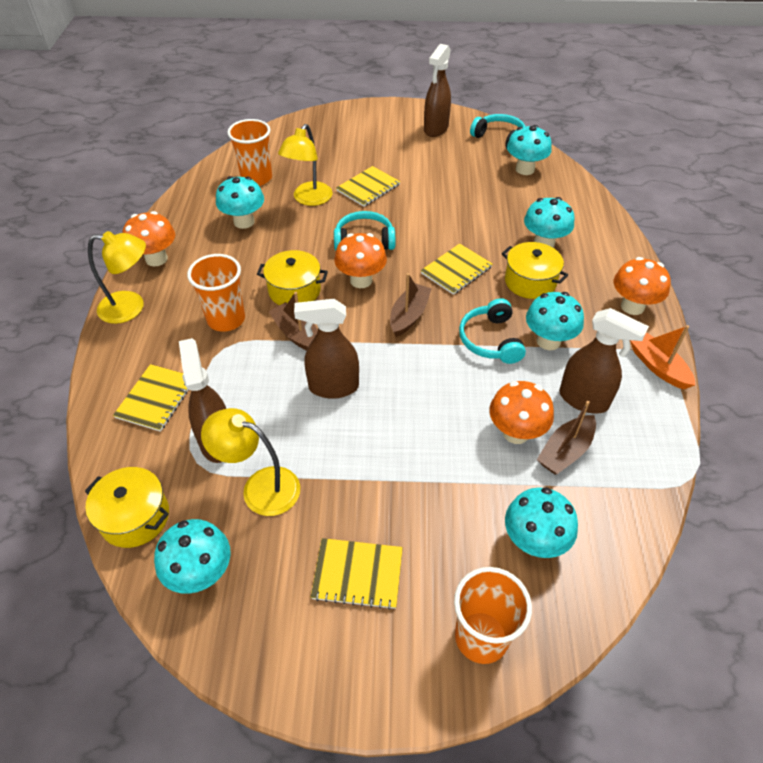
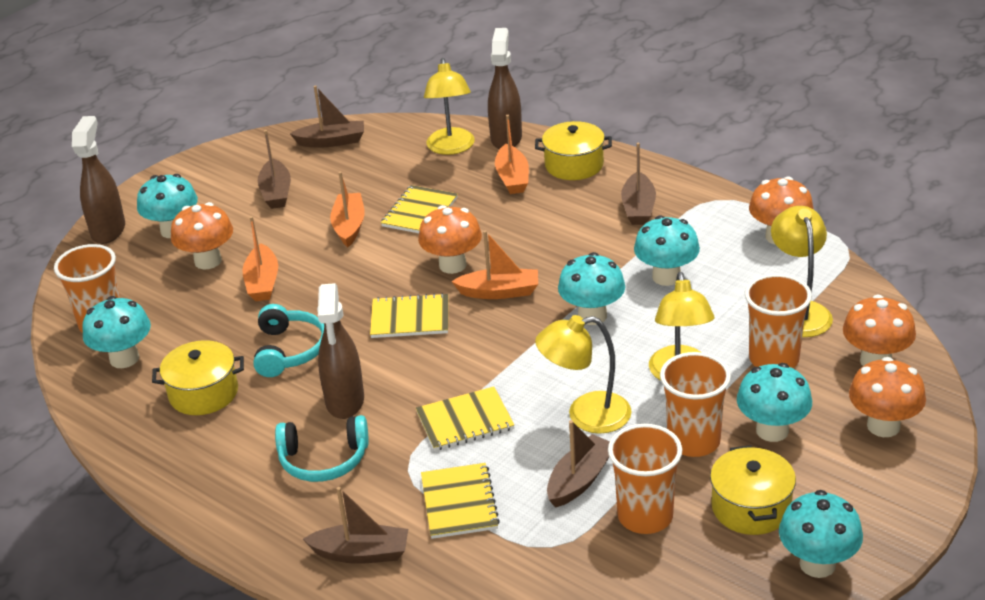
brown boat: 3 -> 5
brown spray bottle: 4 -> 3
orange boat: 1 -> 4
orange cup: 3 -> 4
orange mushroom: 4 -> 5
turquoise headphones: 3 -> 2
yellow lamp: 3 -> 4

